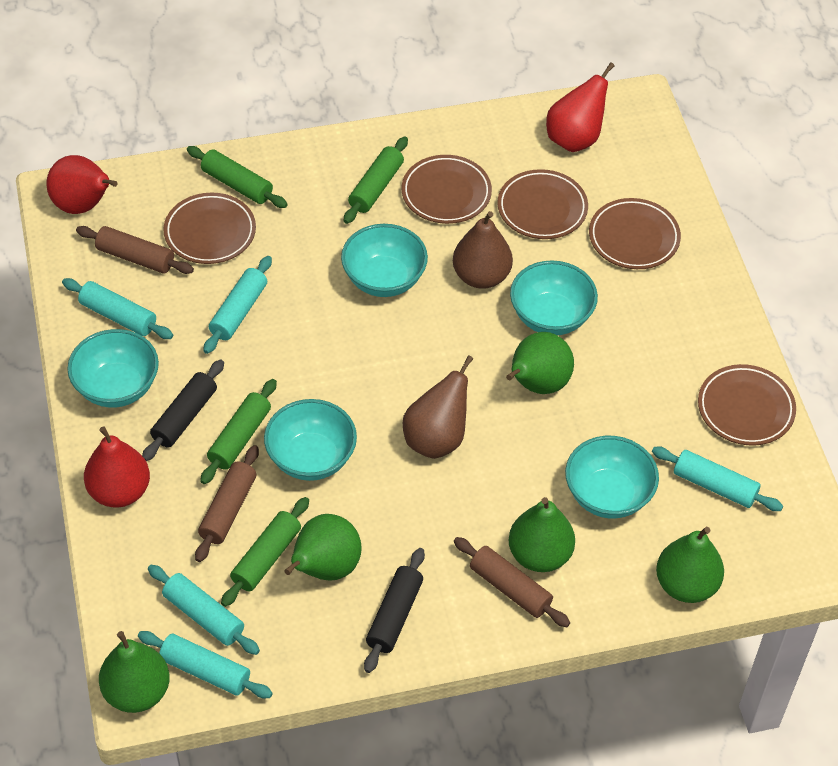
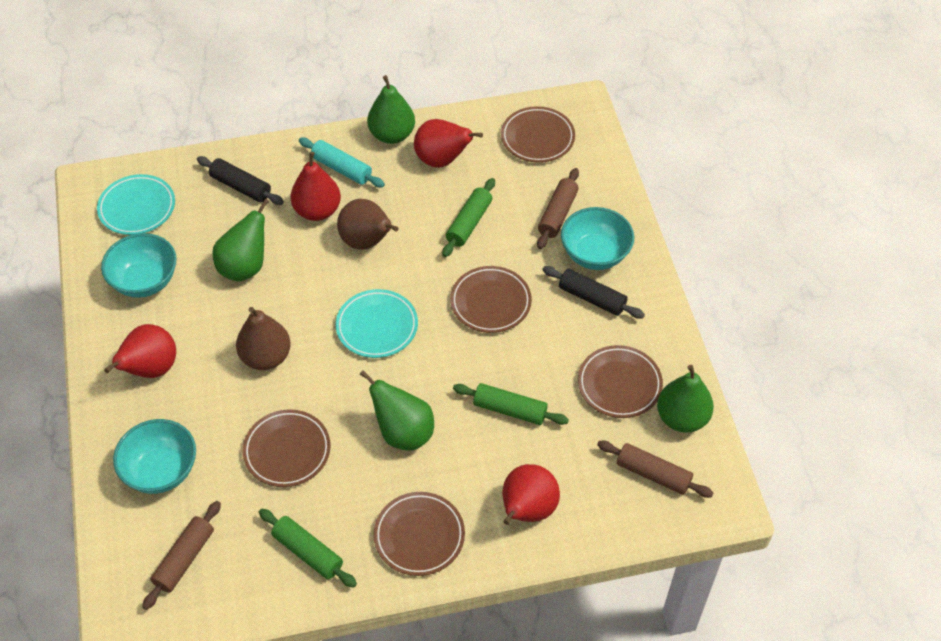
green pear: 5 -> 4
green rolling pin: 4 -> 3
red pear: 3 -> 4
turquoise bowl: 5 -> 3
turquoise plate: 0 -> 2
turquoise rolling pin: 5 -> 1

